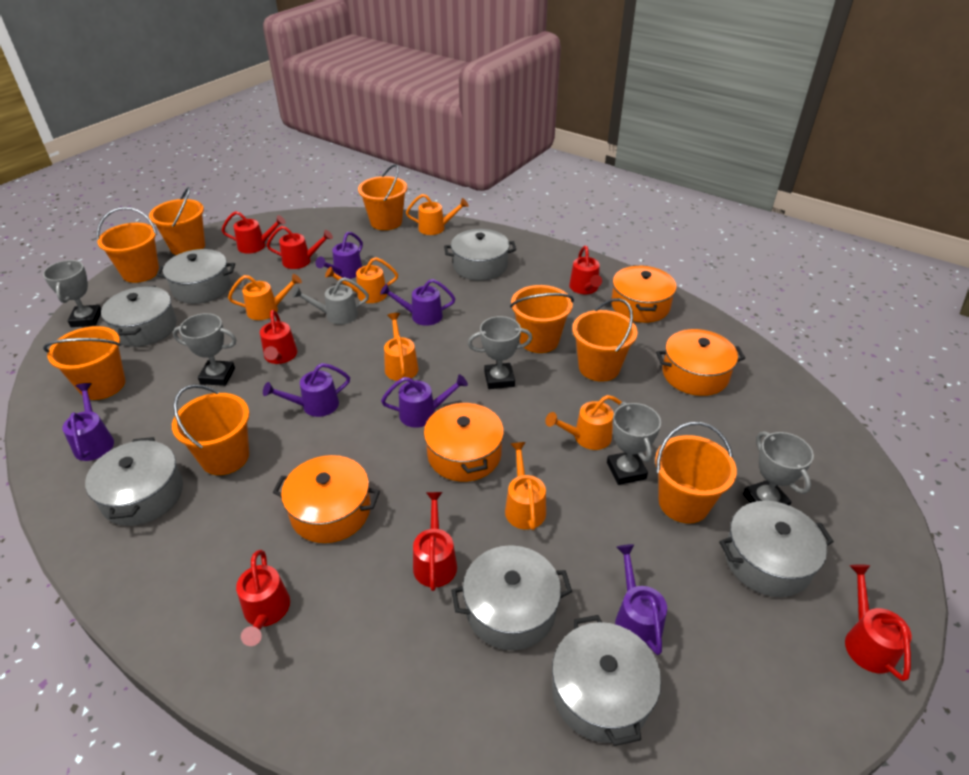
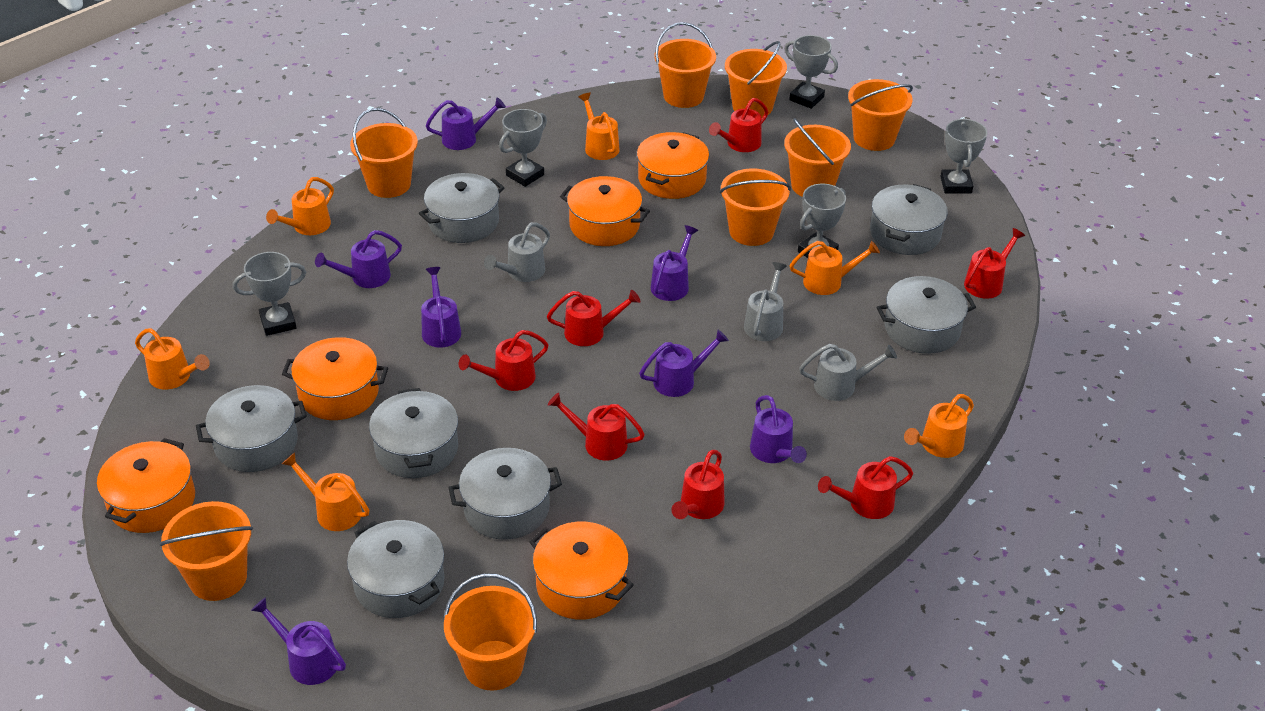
grey watering can: 1 -> 3
orange pot: 4 -> 5
purple watering can: 6 -> 7

